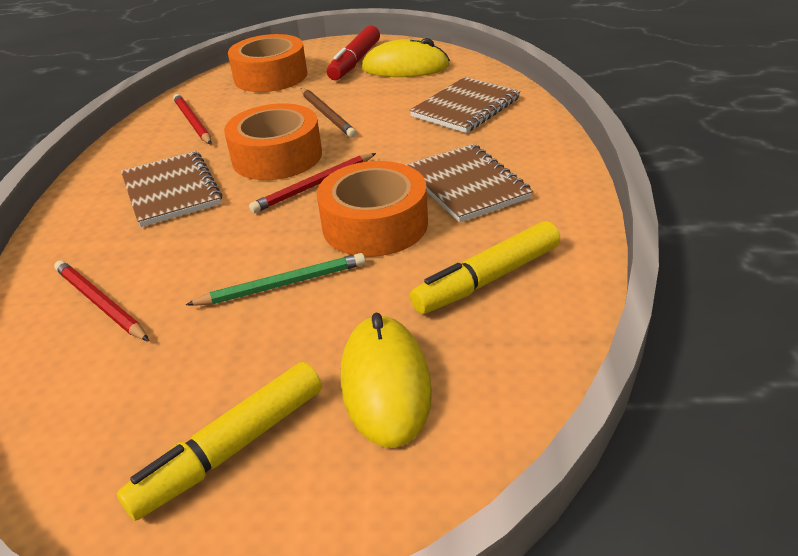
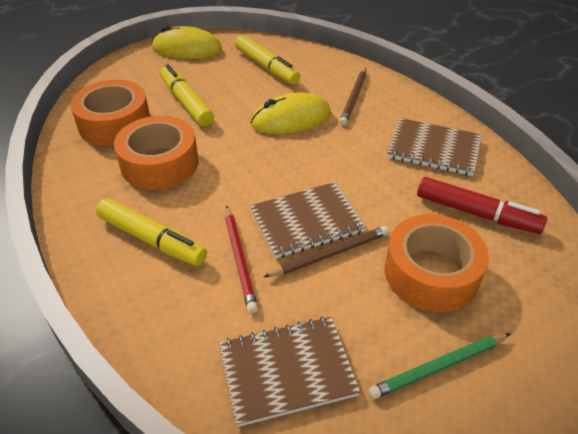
brown pencil: 1 -> 2
red pencil: 3 -> 1
yellow marker: 2 -> 3

